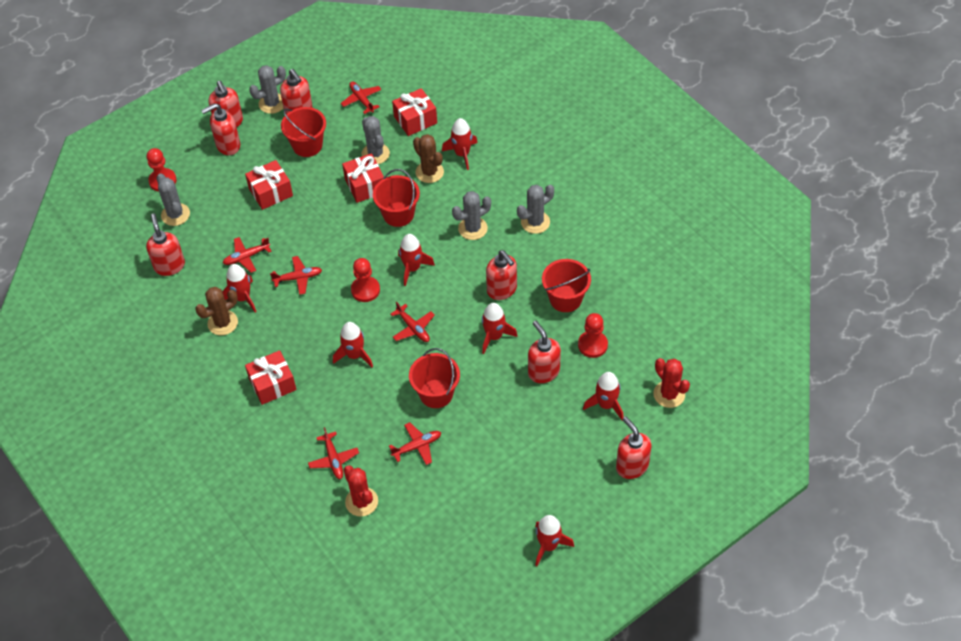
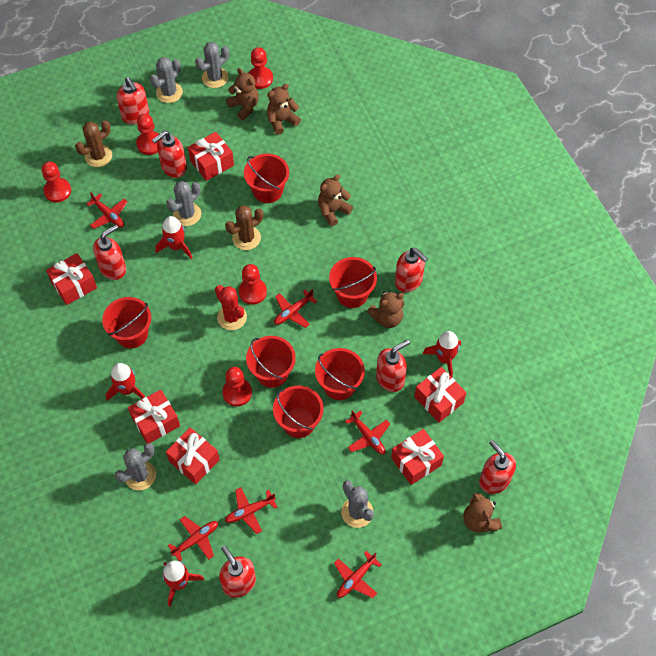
brown teddy bear: 0 -> 5
red bucket: 4 -> 6
red cactus: 2 -> 1
red gift: 4 -> 6
red pawn: 3 -> 5
red rocket: 7 -> 4

